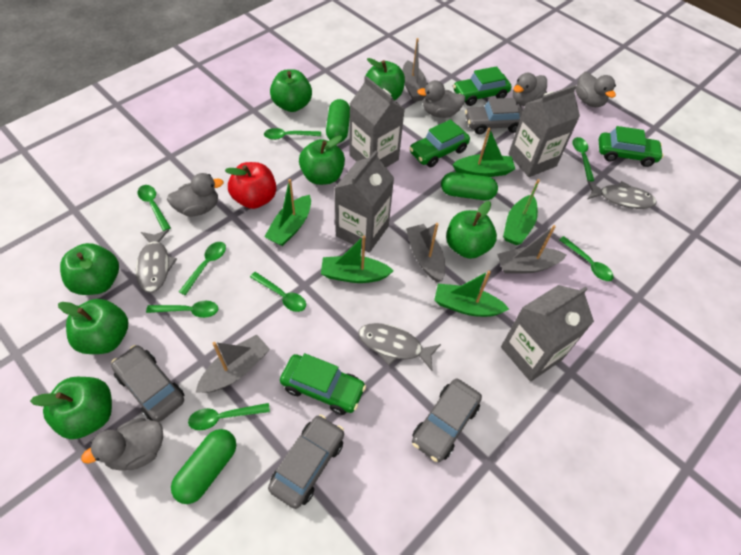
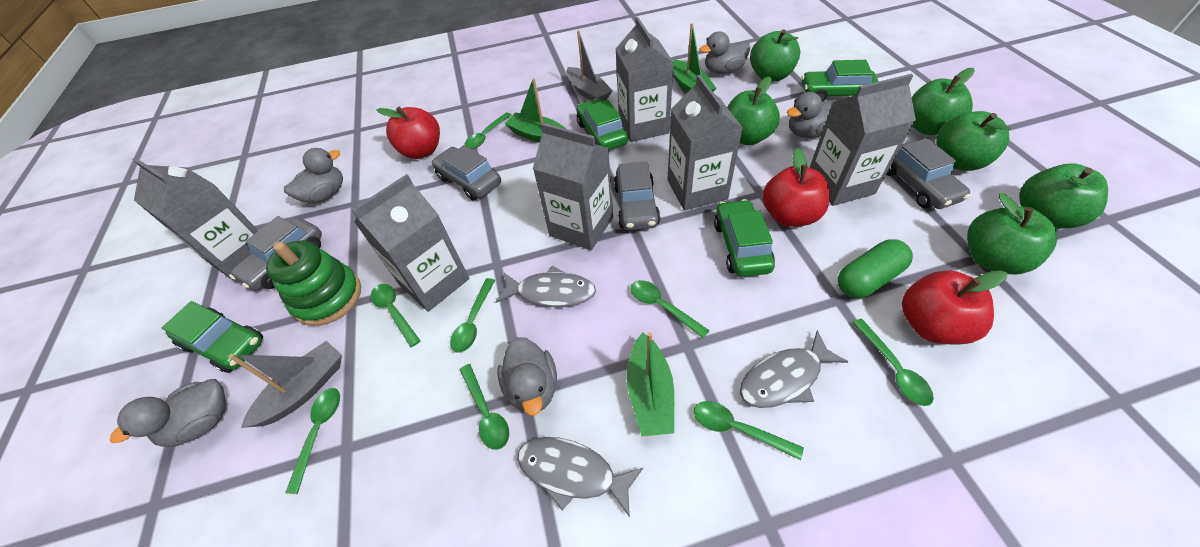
green apple: 7 -> 6
green boat: 5 -> 3
green capsule: 3 -> 1
green stacking toy: 0 -> 1
grey boat: 4 -> 2
grey carton: 4 -> 6
red apple: 1 -> 3

